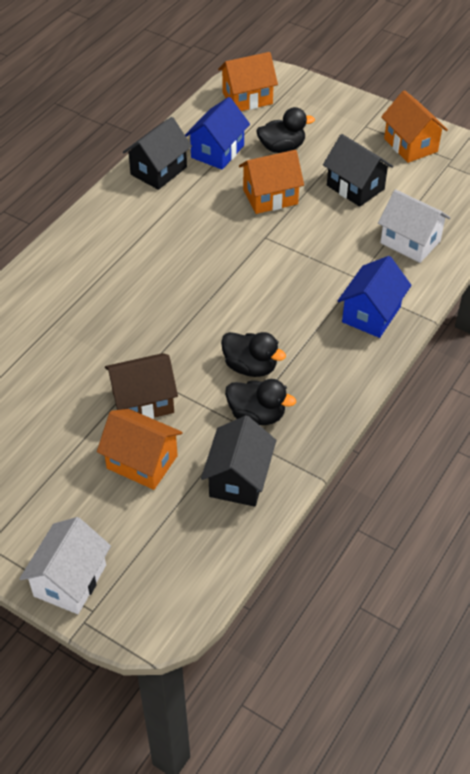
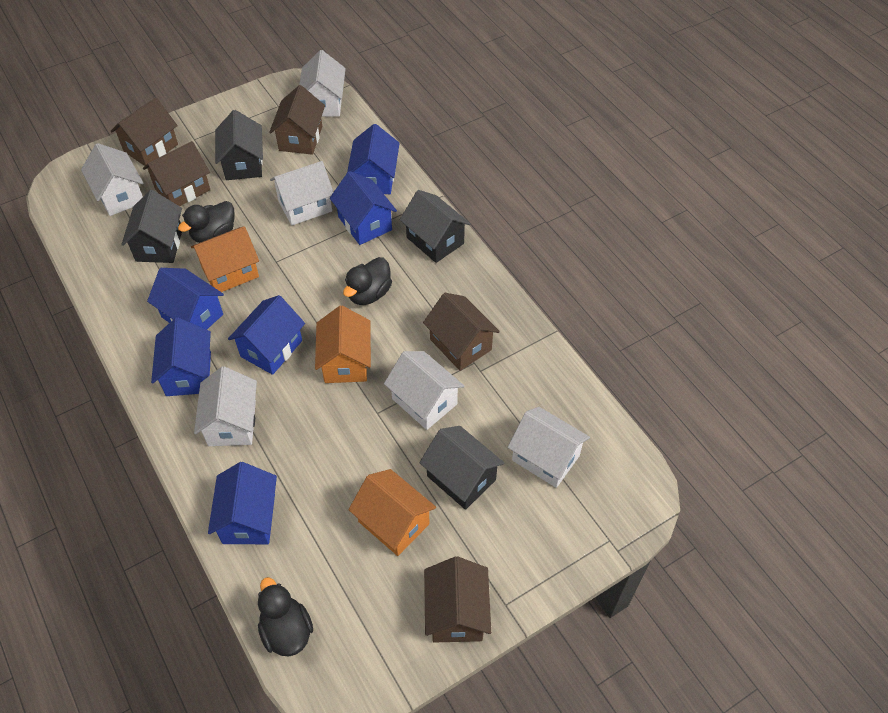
black house: 3 -> 4
blue house: 2 -> 6
brown house: 1 -> 5
orange house: 4 -> 3
white house: 2 -> 6

